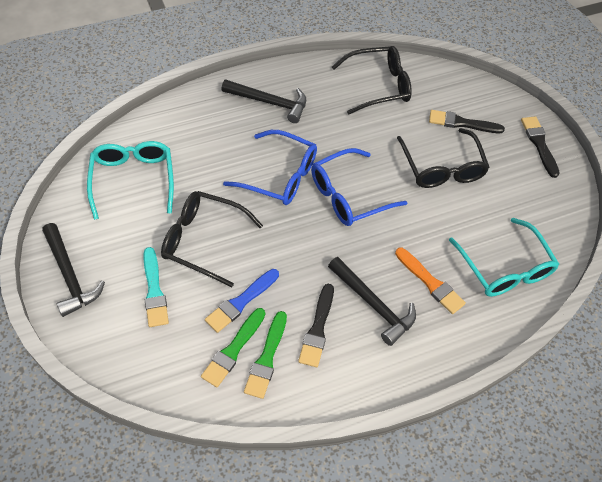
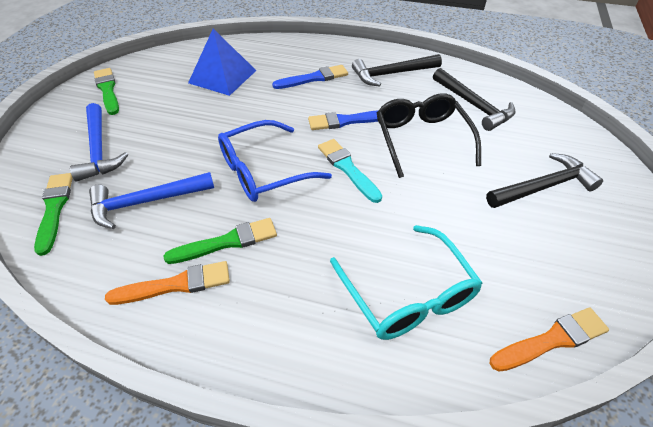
black brush: 3 -> 0
black glasses: 3 -> 1
blue brush: 1 -> 2
blue glasses: 2 -> 1
blue hammer: 0 -> 2
blue pyramid: 0 -> 1
green brush: 2 -> 3
orange brush: 1 -> 2
turquoise glasses: 2 -> 1

